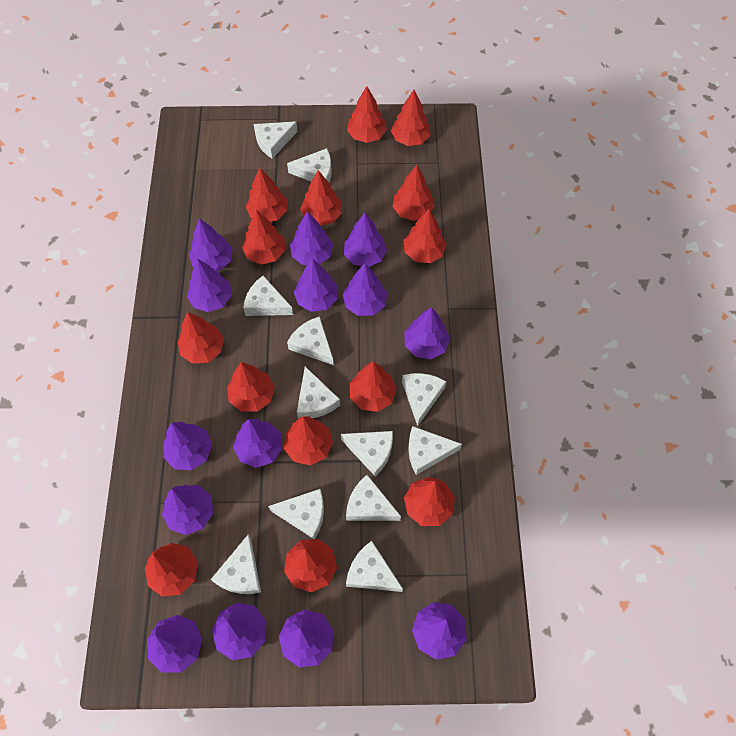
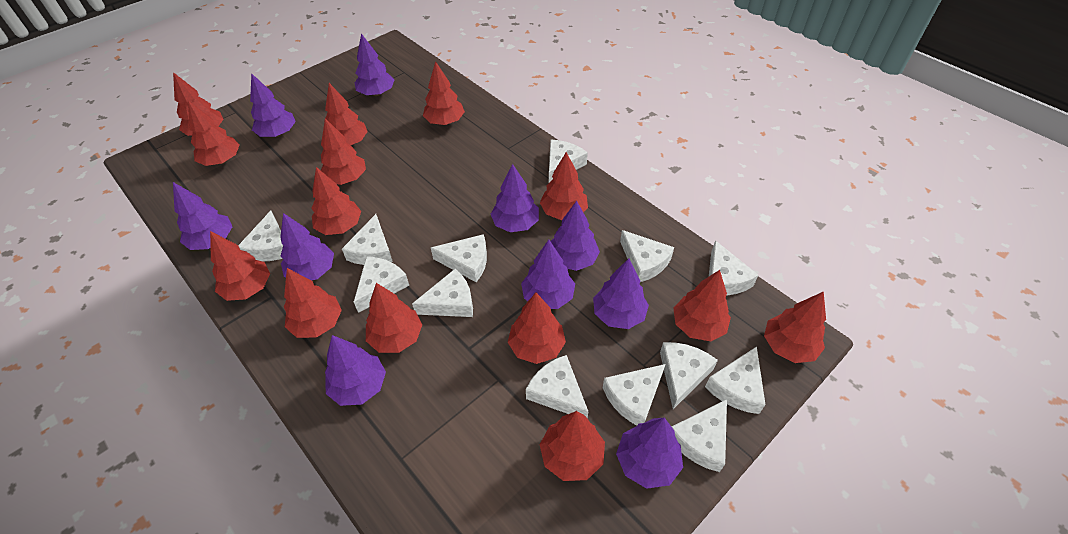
purple tree: 14 -> 10
white cheese: 12 -> 13

